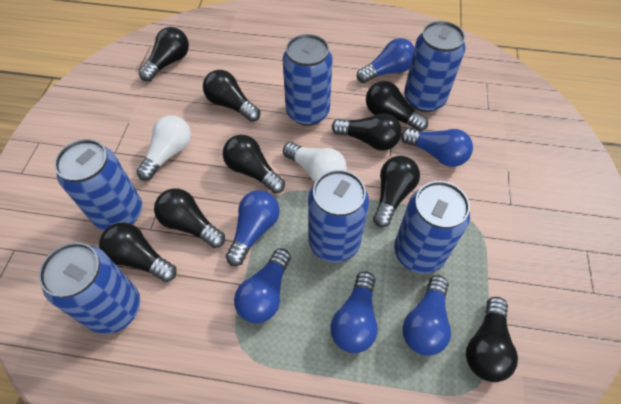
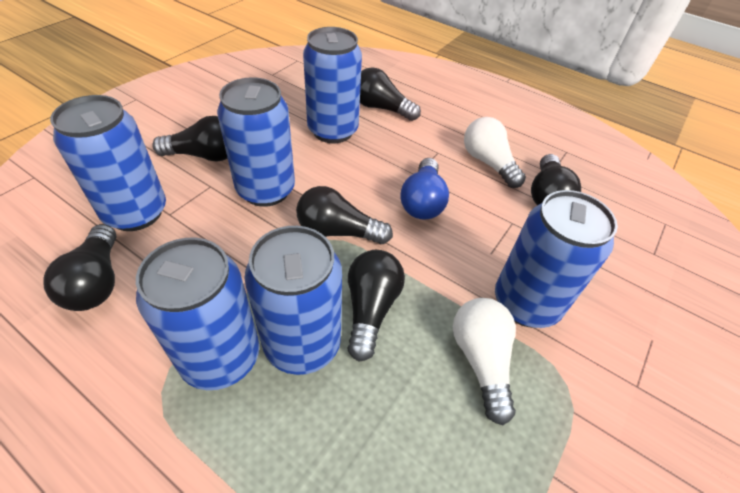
black light bulb: 9 -> 6
blue light bulb: 6 -> 1

